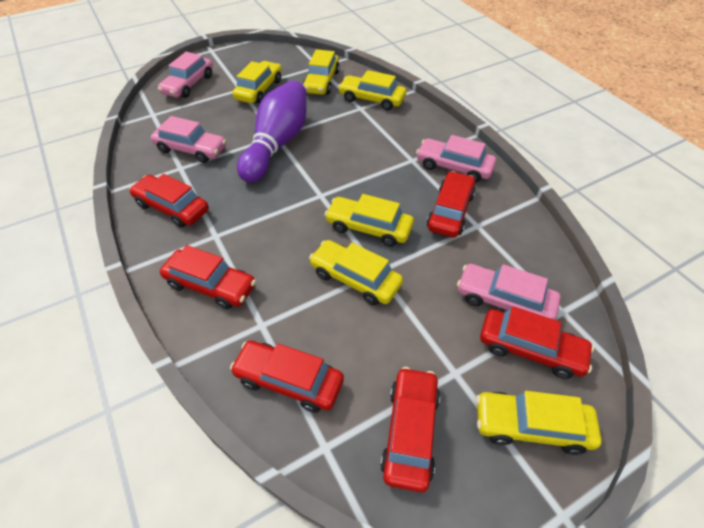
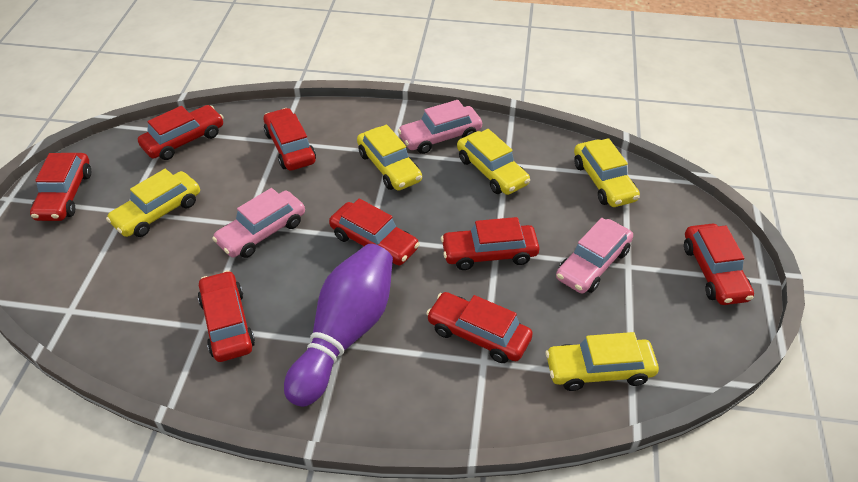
pink car: 4 -> 3
red car: 6 -> 8
yellow car: 6 -> 5

